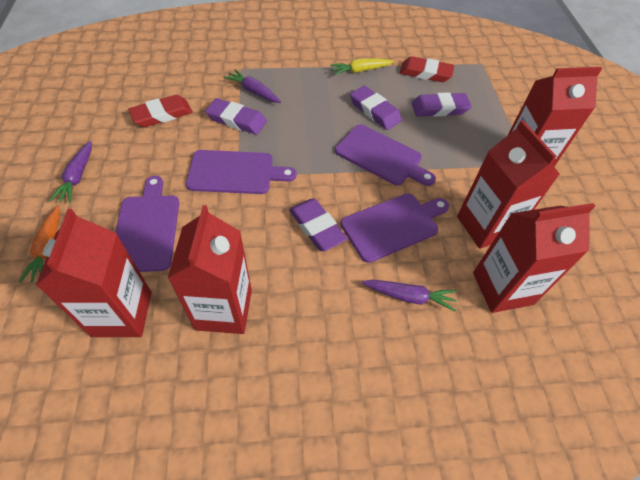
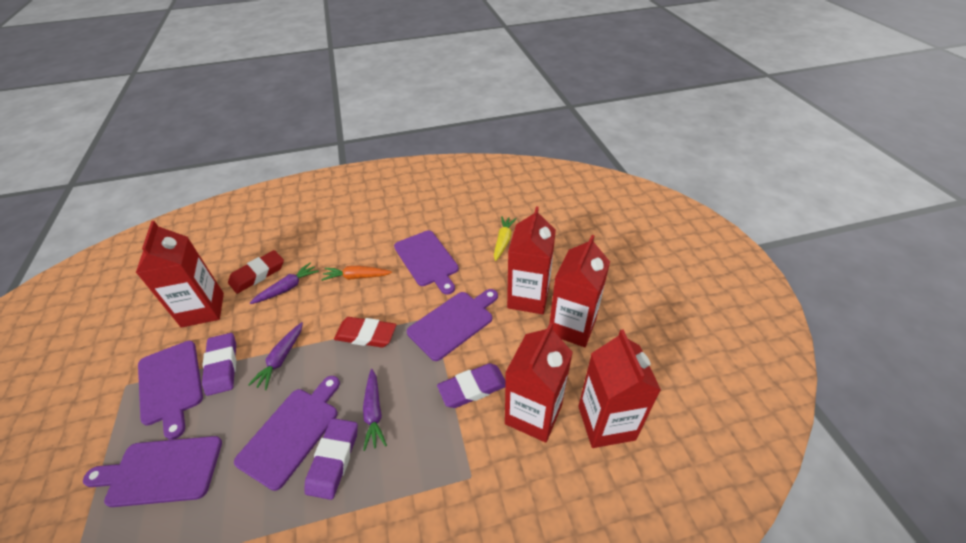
purple cutting board: 4 -> 5
purple eraser: 4 -> 3

